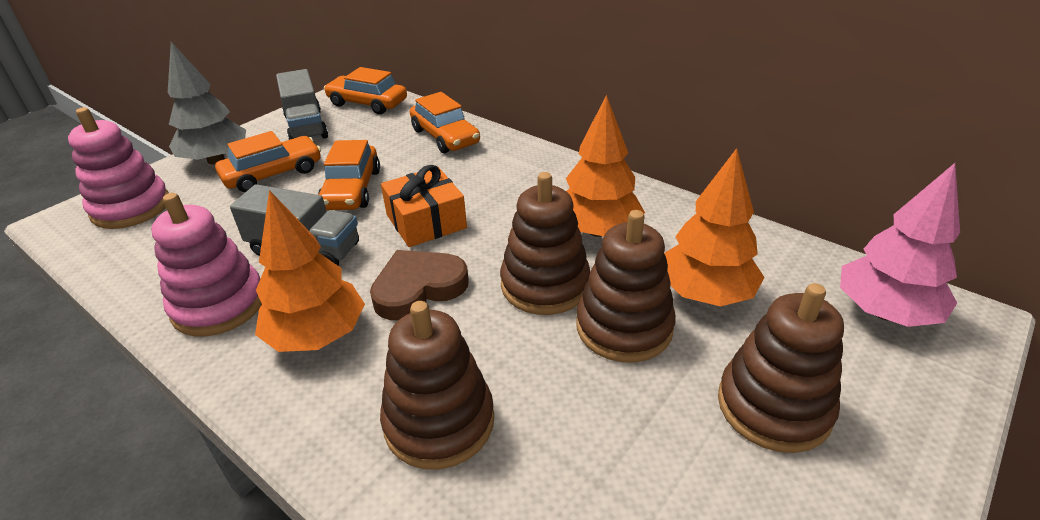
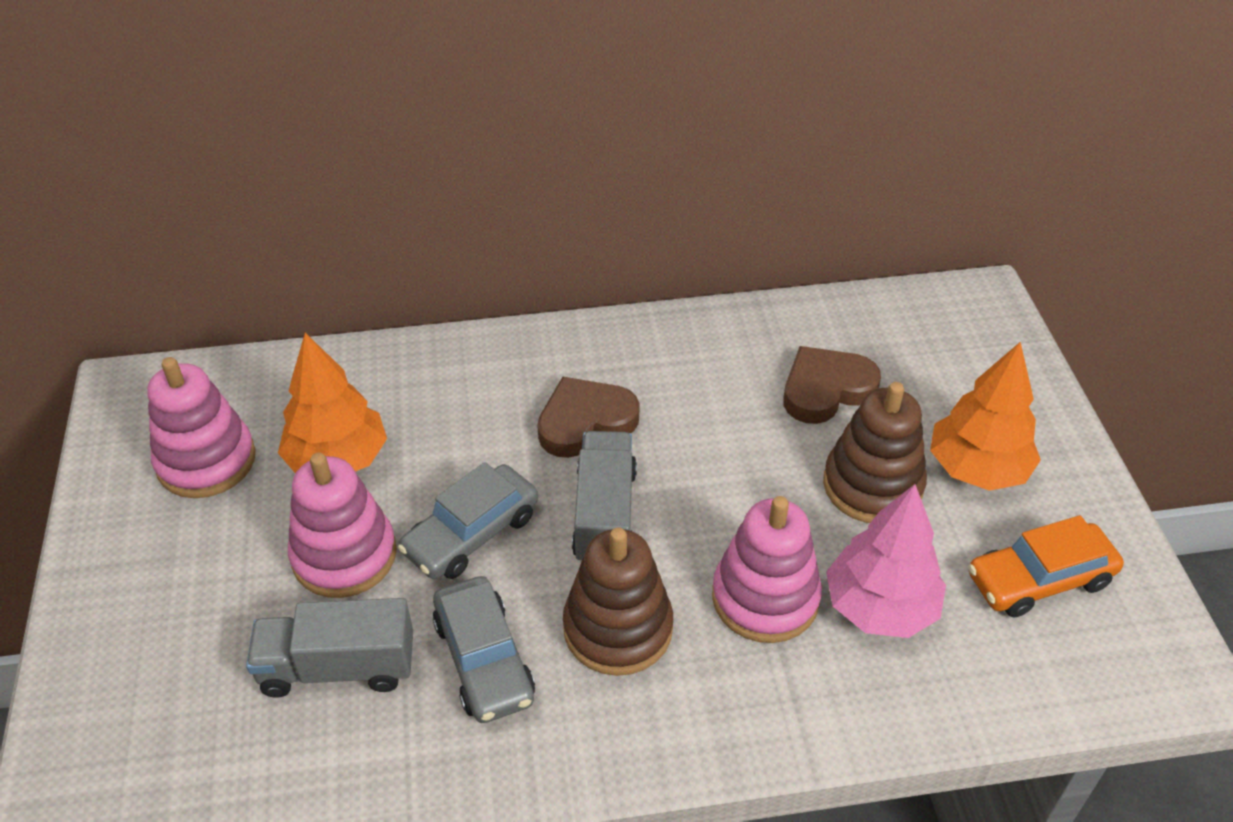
brown heart: 1 -> 2
brown stacking toy: 4 -> 2
grey car: 0 -> 2
grey tree: 1 -> 0
orange car: 4 -> 1
orange gift: 1 -> 0
orange tree: 3 -> 2
pink stacking toy: 2 -> 3

